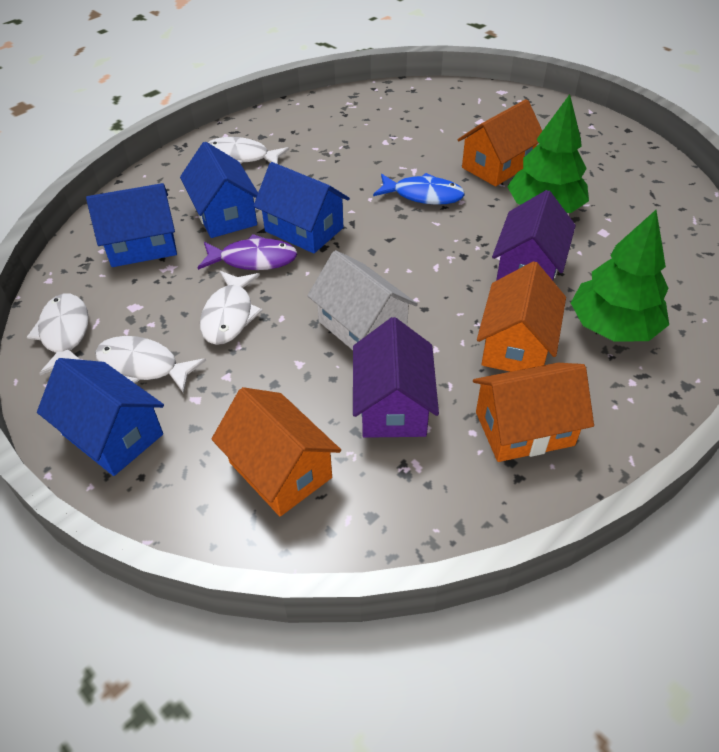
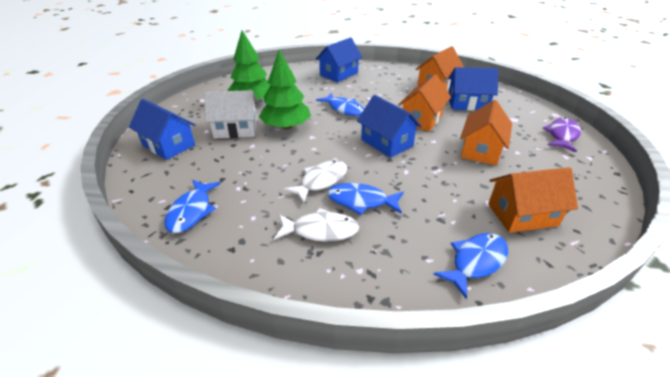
blue fish: 1 -> 4
purple house: 2 -> 0
white fish: 4 -> 2

